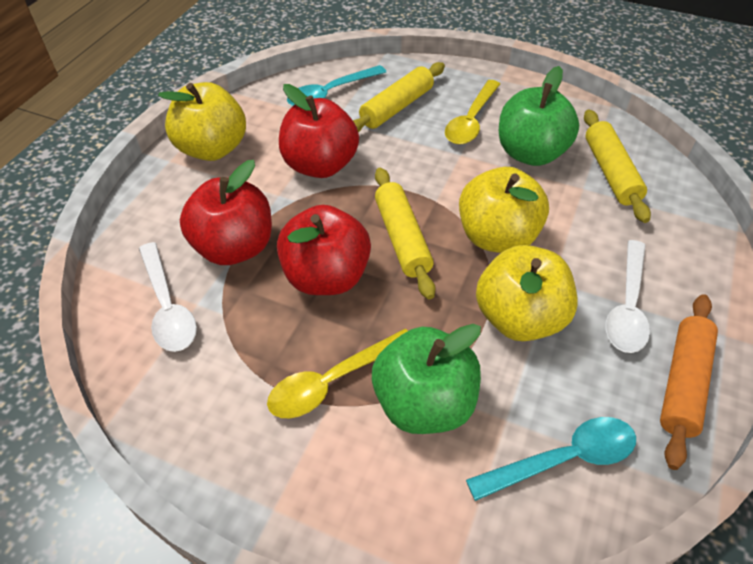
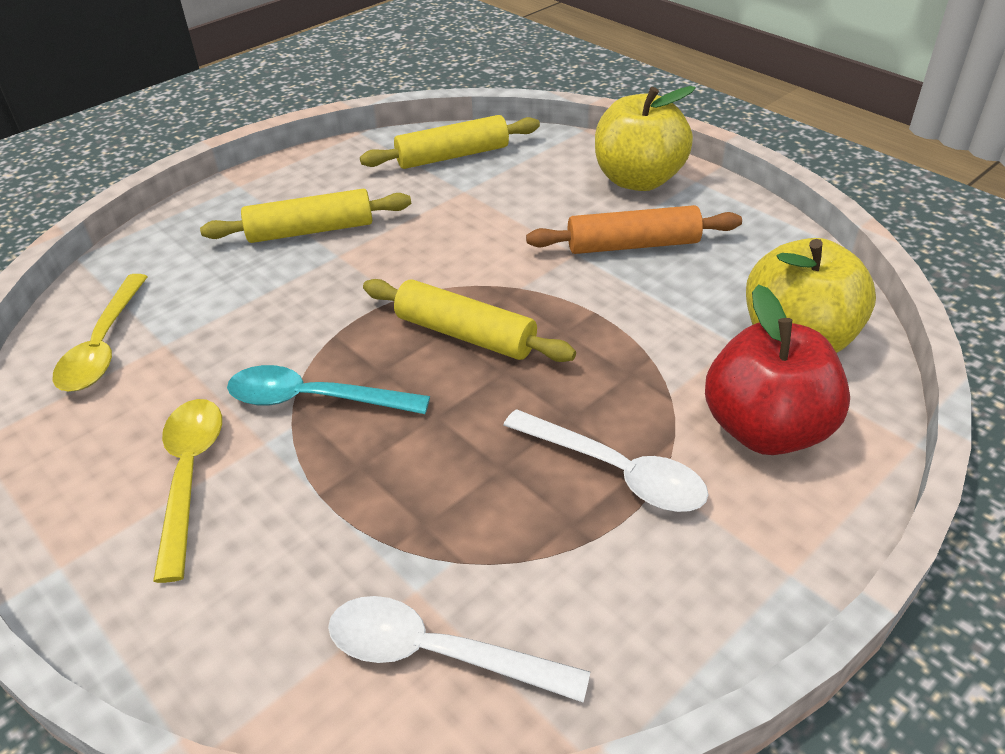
green apple: 2 -> 0
red apple: 3 -> 1
turquoise spoon: 2 -> 1
yellow apple: 3 -> 2

